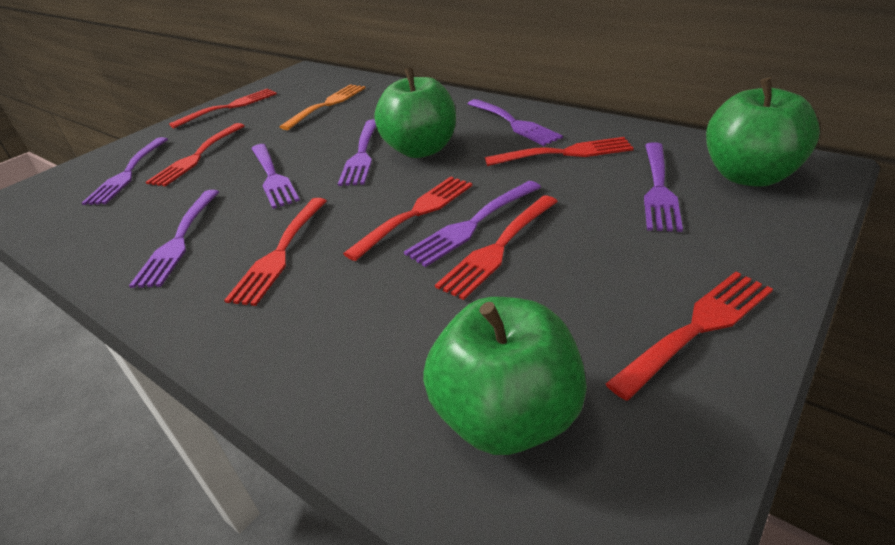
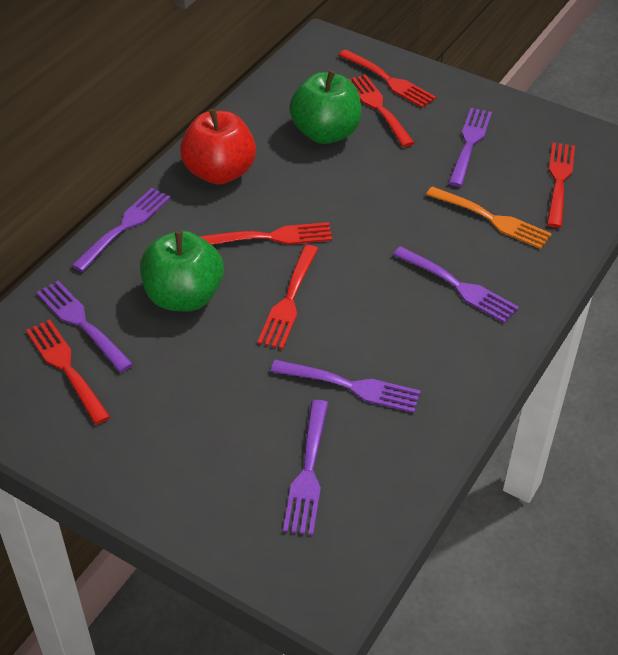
green apple: 3 -> 2
purple fork: 7 -> 6
red apple: 0 -> 1
red fork: 7 -> 6

